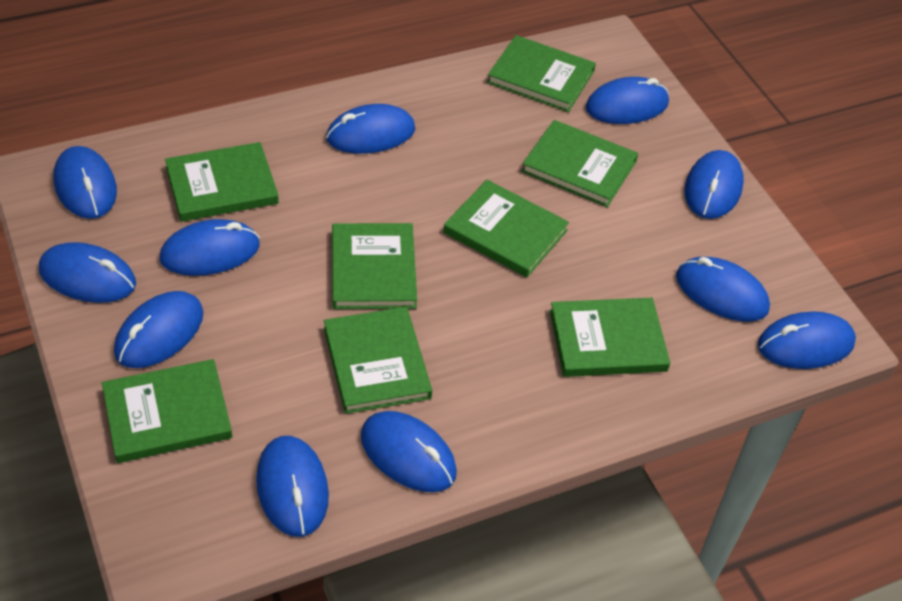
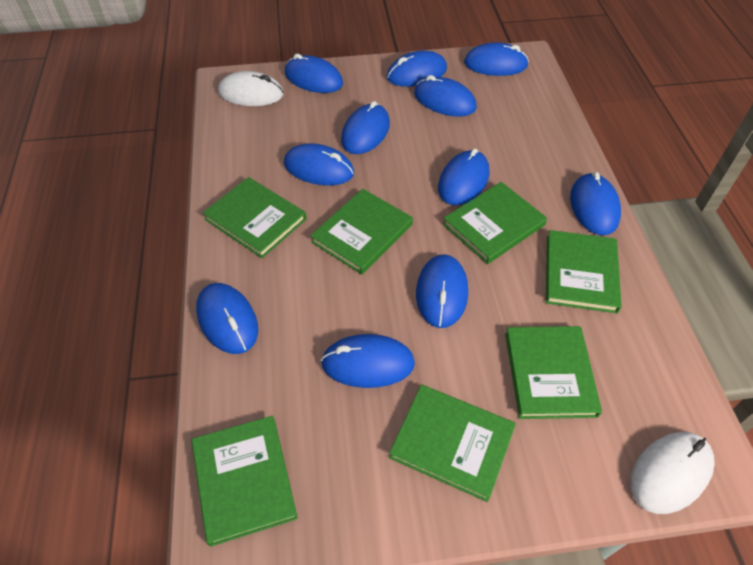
green book: 8 -> 7
white mouse: 0 -> 2

